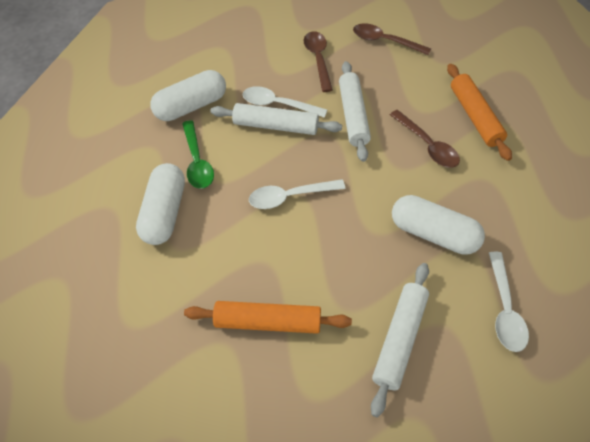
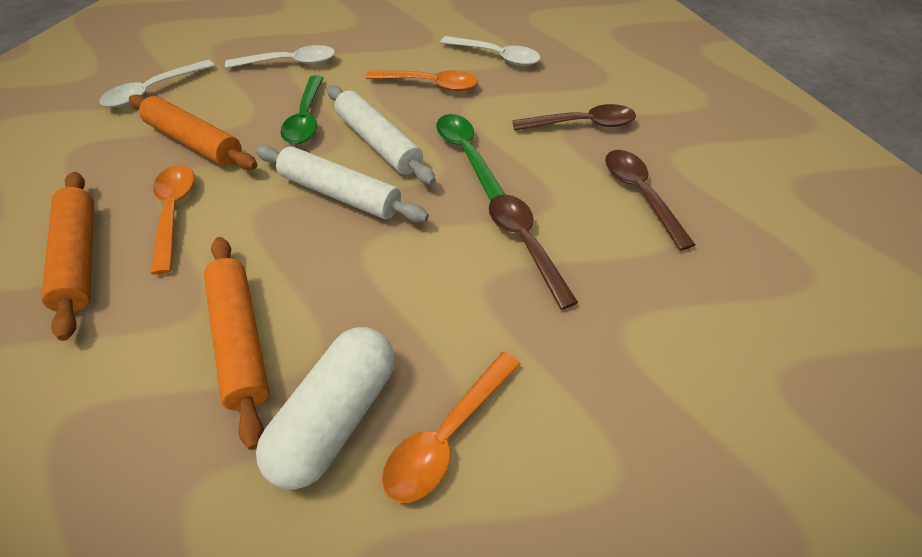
green spoon: 1 -> 2
orange rolling pin: 2 -> 3
orange spoon: 0 -> 3
white capsule: 3 -> 1
white rolling pin: 3 -> 2

